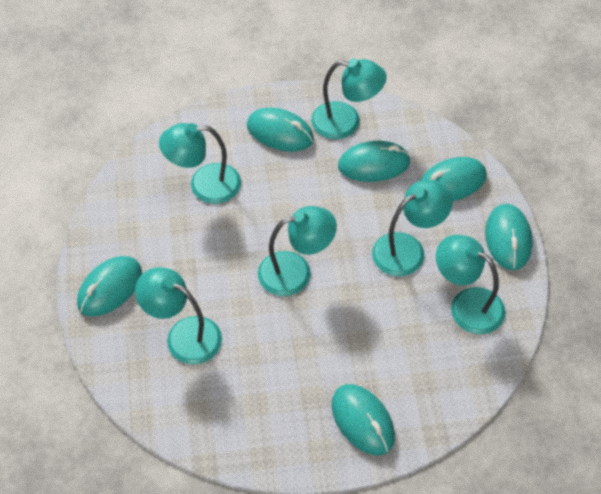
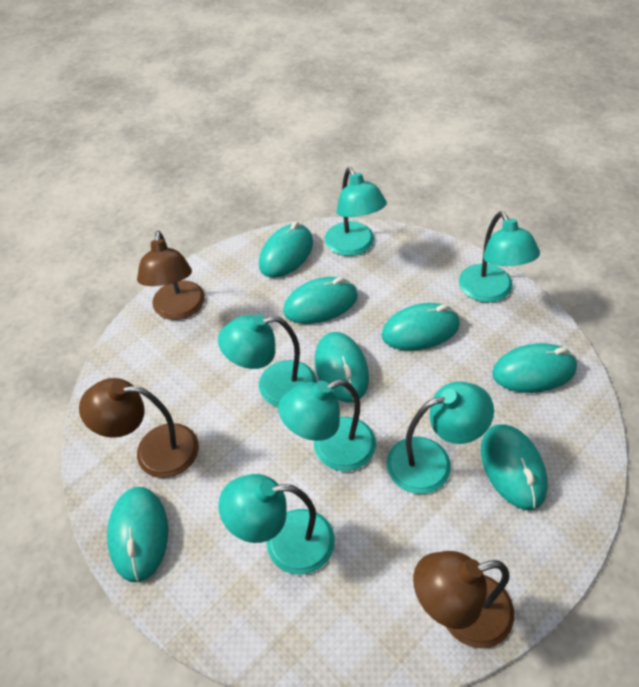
brown lamp: 0 -> 3
turquoise mouse: 6 -> 7

